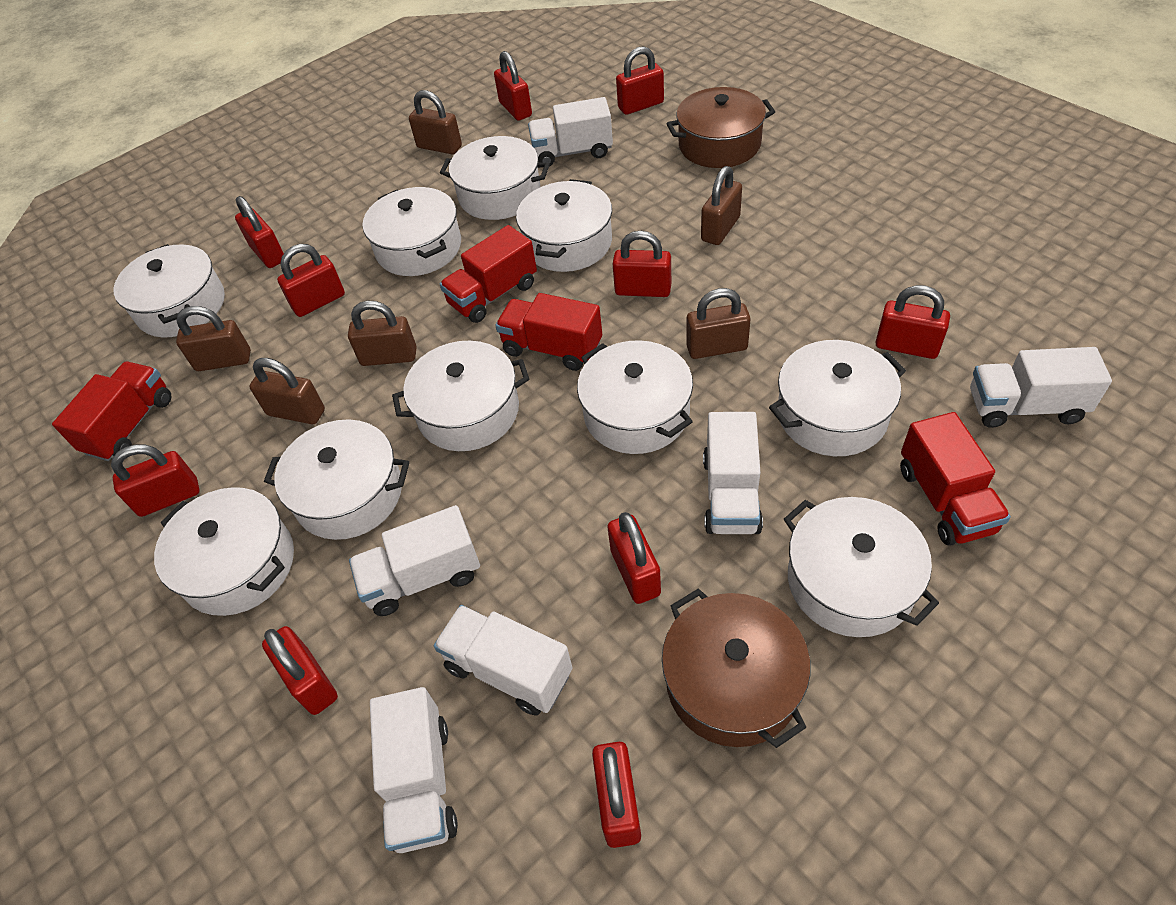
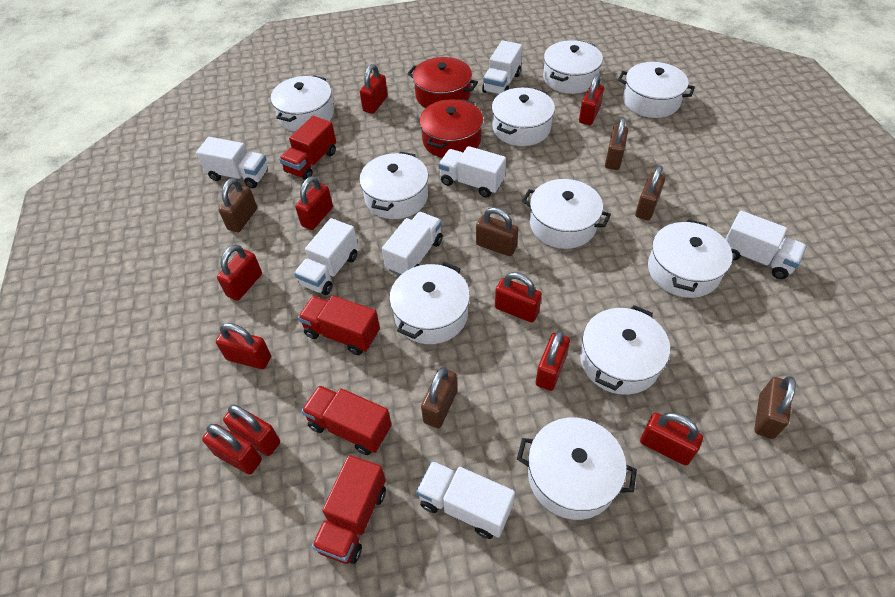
brown pot: 2 -> 0
red pot: 0 -> 2
white truck: 6 -> 7

